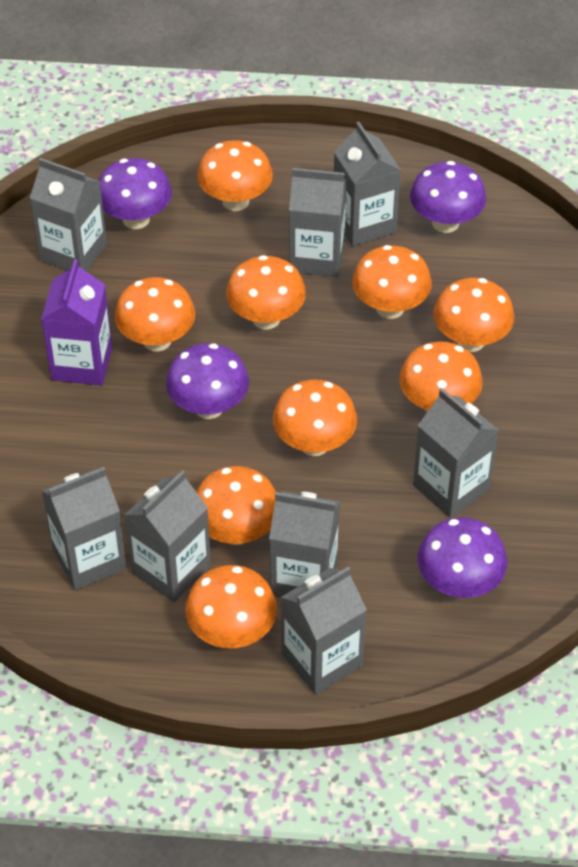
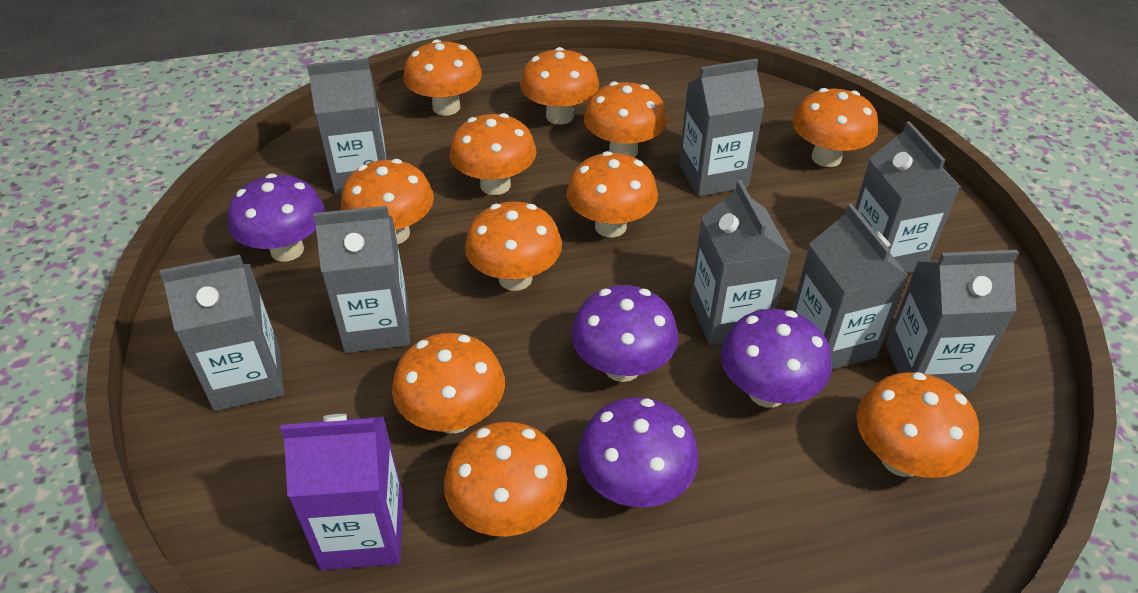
orange mushroom: 9 -> 11

